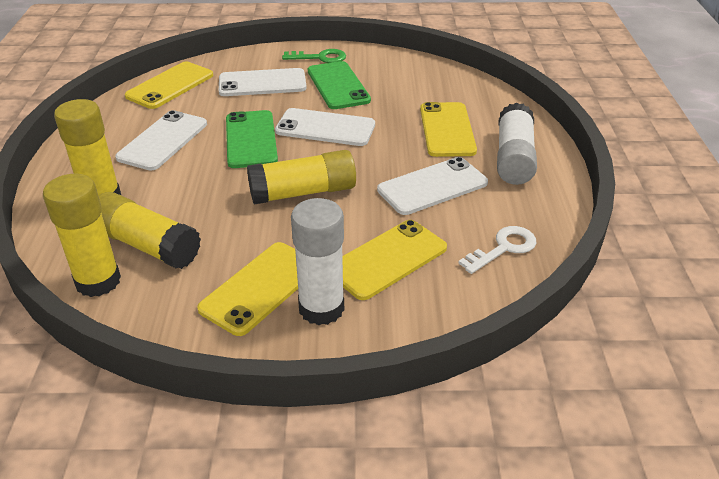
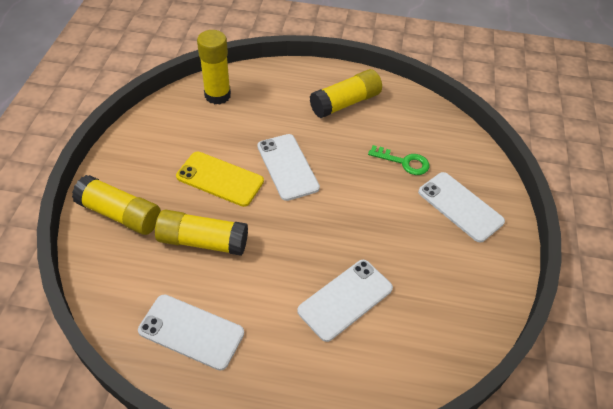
green phone: 2 -> 0
white glue stick: 2 -> 0
white key: 1 -> 0
yellow phone: 4 -> 1

